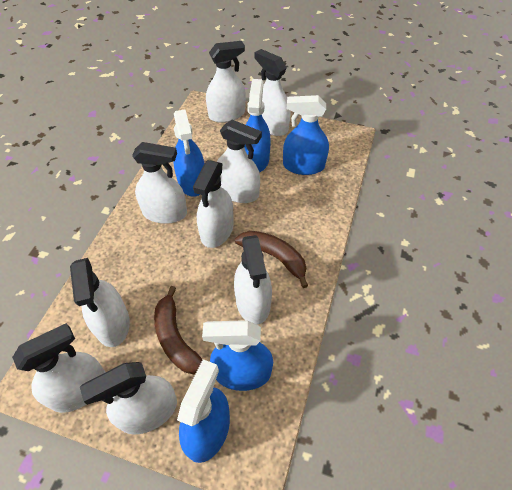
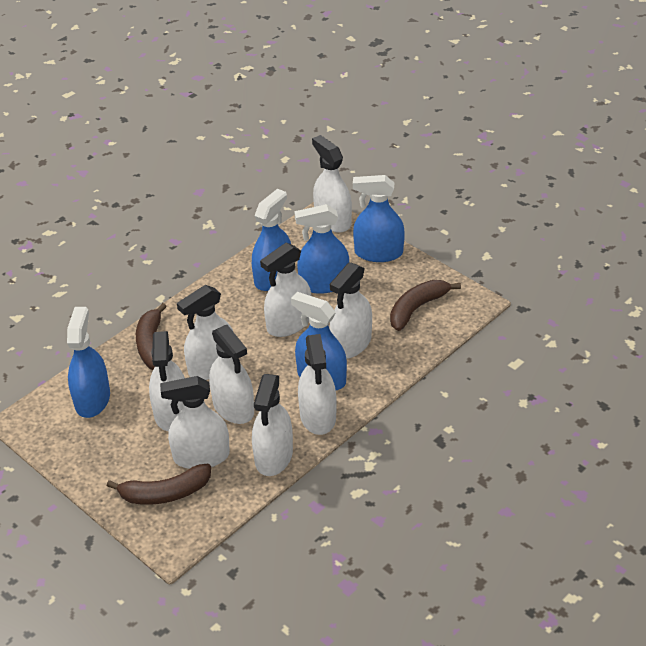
brown banana: 2 -> 3

